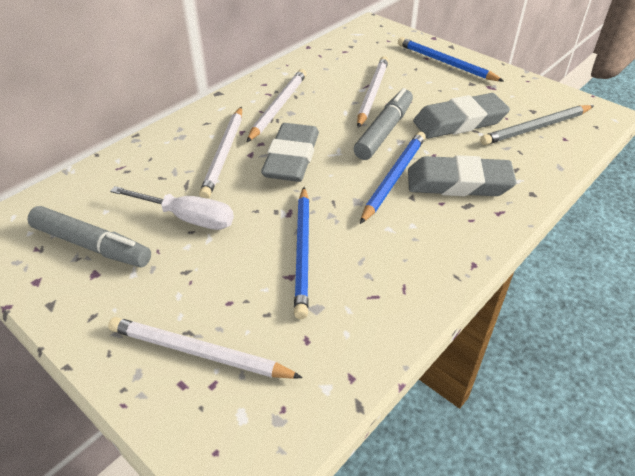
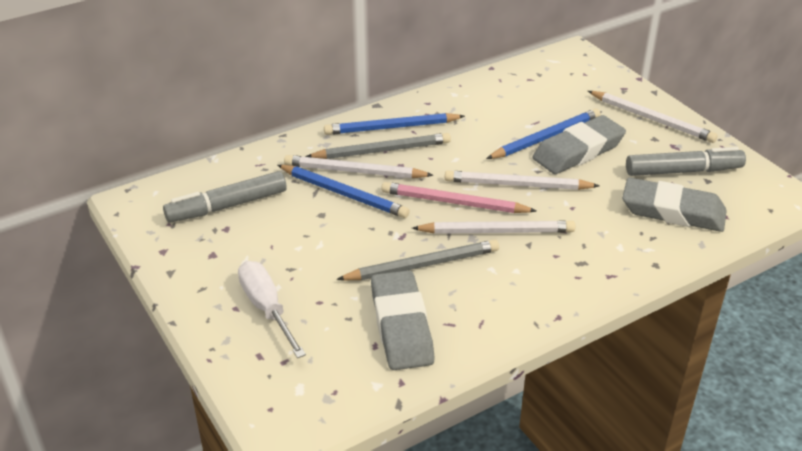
grey pencil: 1 -> 2
pink pencil: 0 -> 1

